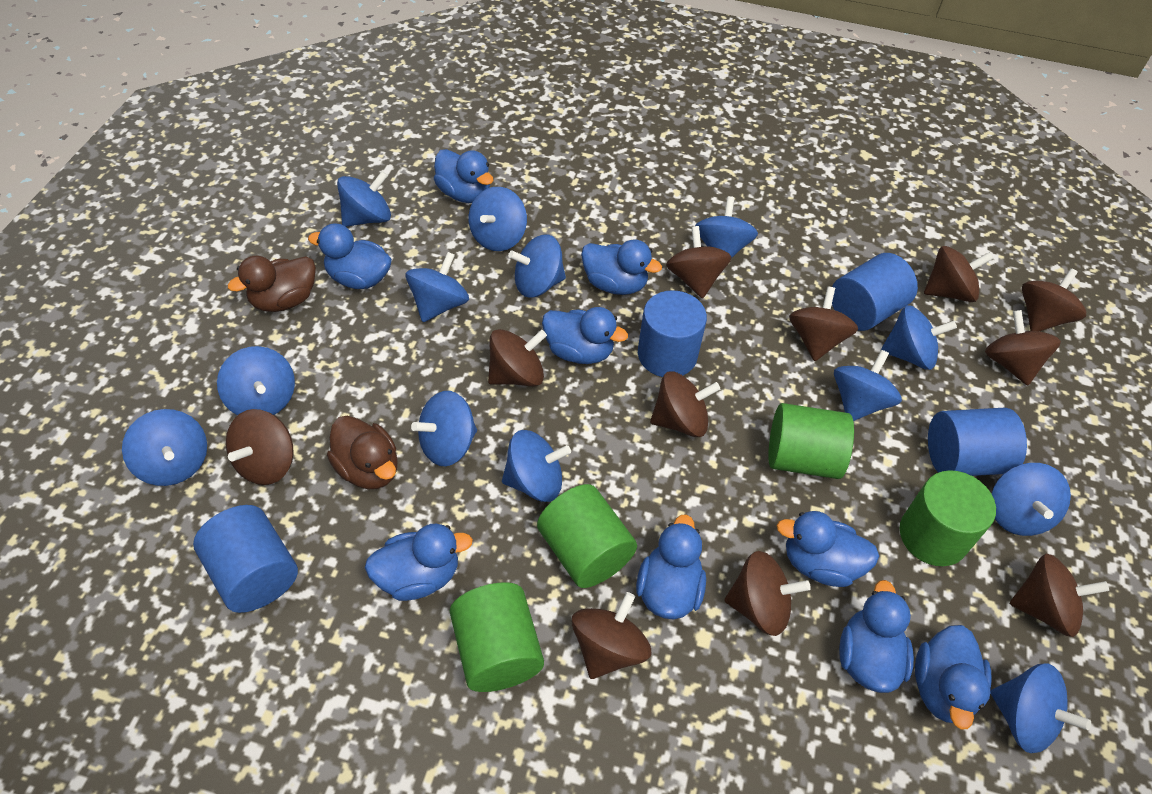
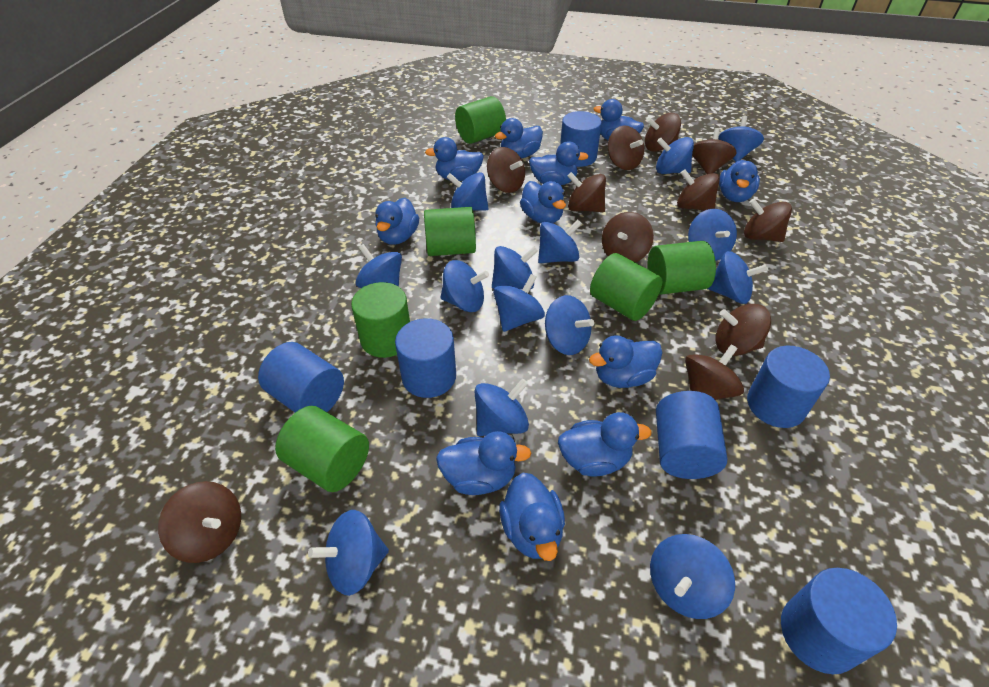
blue cylinder: 4 -> 6
blue duck: 9 -> 11
blue spinning top: 13 -> 14
brown duck: 2 -> 0
green cylinder: 4 -> 6

